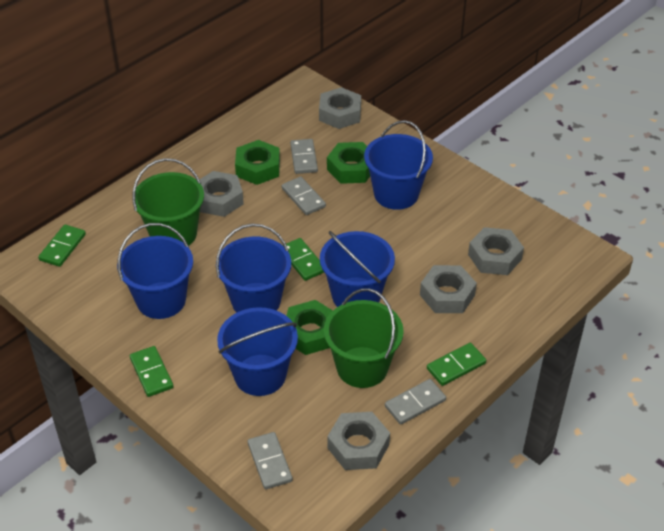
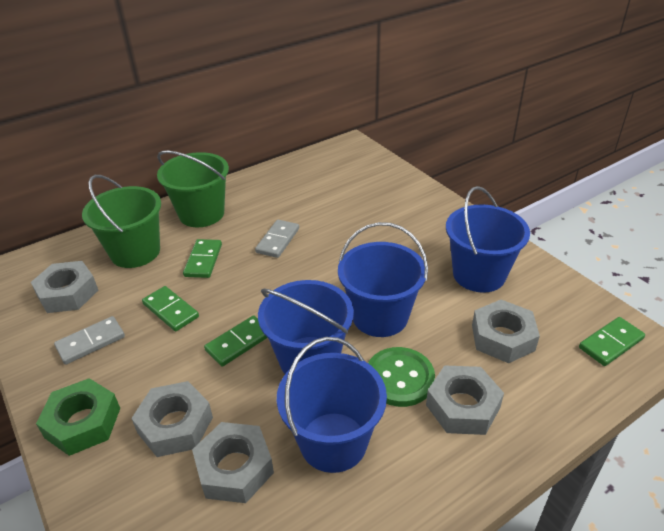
blue bucket: 5 -> 4
green button: 0 -> 1
green nut: 3 -> 1
grey domino: 4 -> 2

